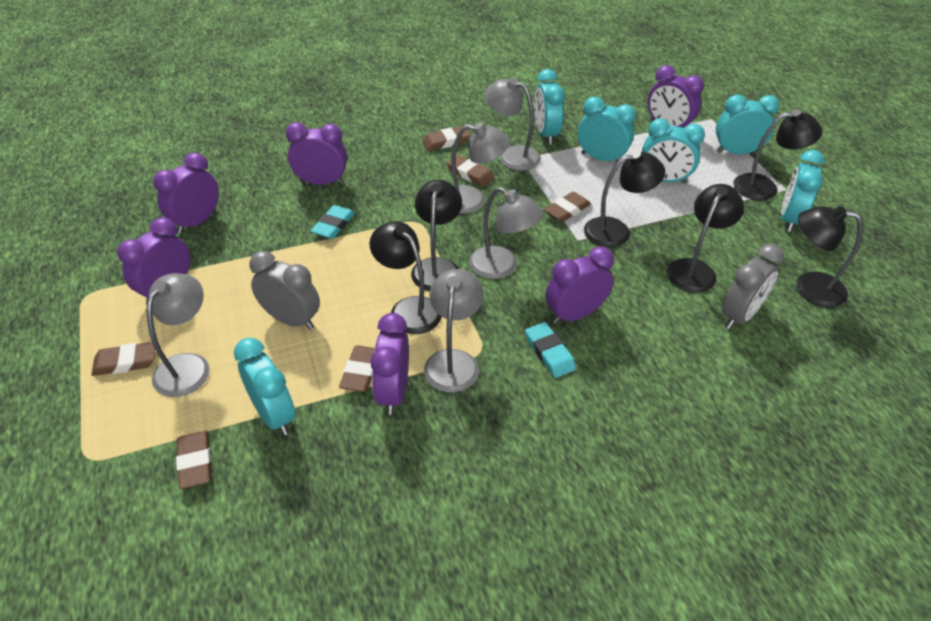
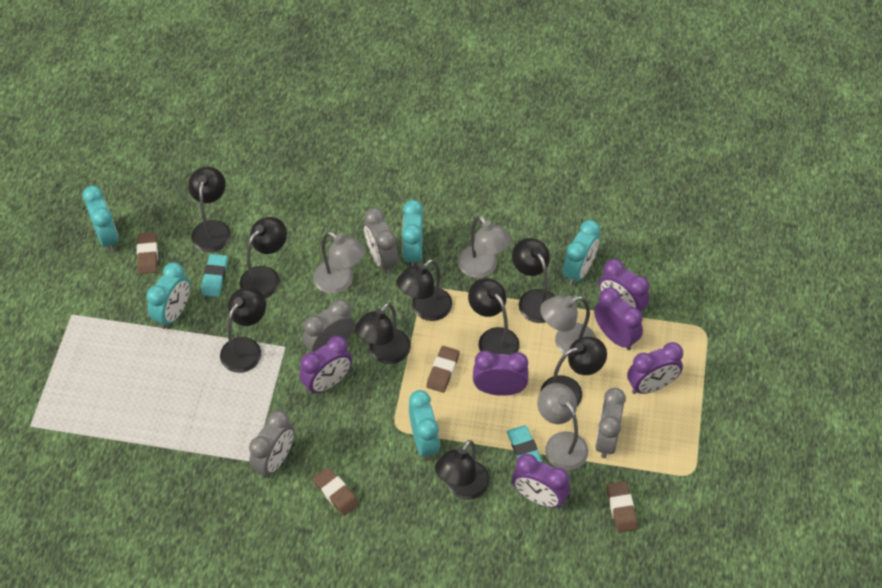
black lamp: 6 -> 9
brown eraser: 6 -> 4
grey clock: 2 -> 4
grey lamp: 5 -> 4
turquoise clock: 6 -> 5

